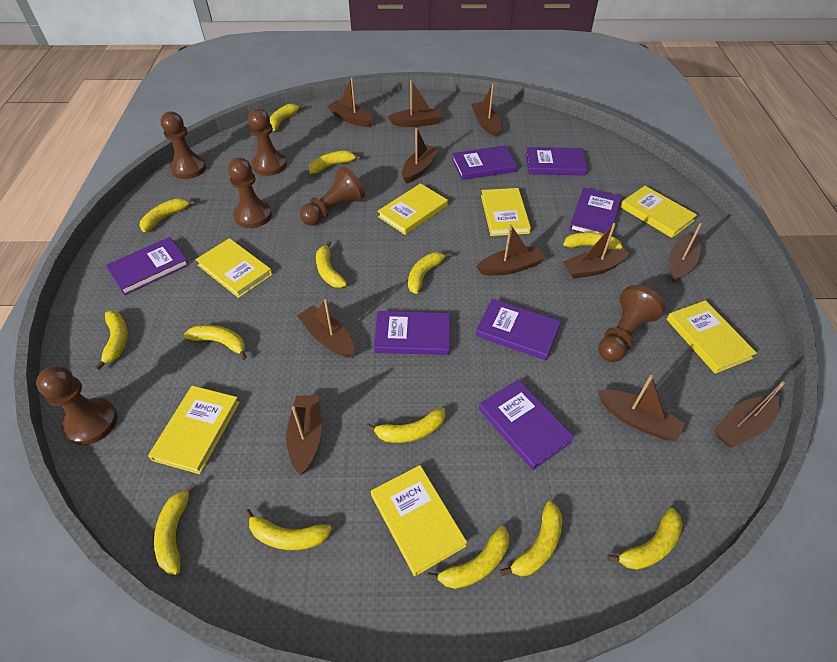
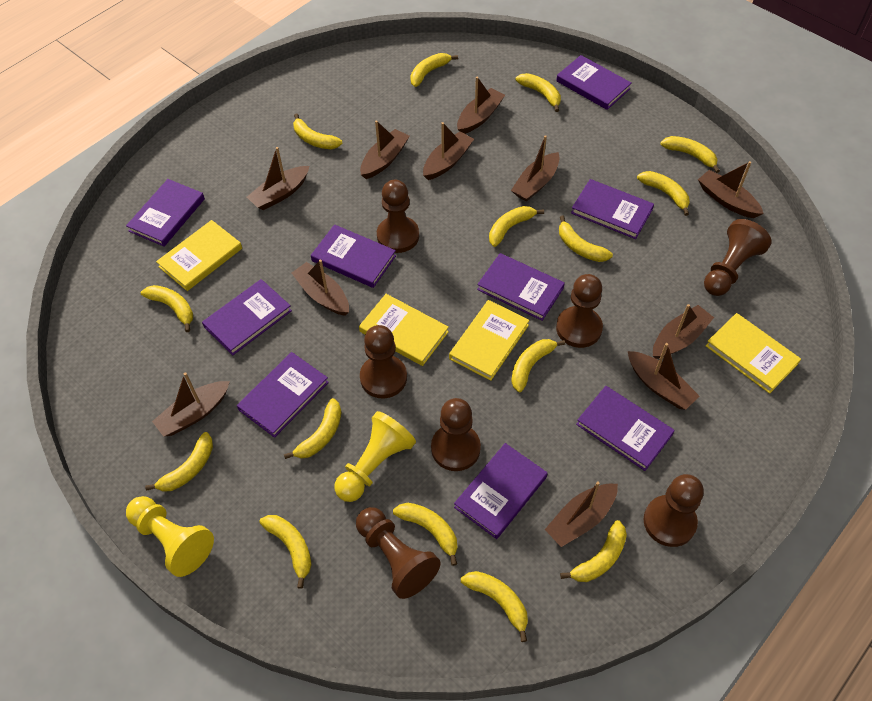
brown pawn: 6 -> 7
purple book: 7 -> 9
yellow banana: 14 -> 15
yellow book: 7 -> 4
yellow pawn: 0 -> 2

